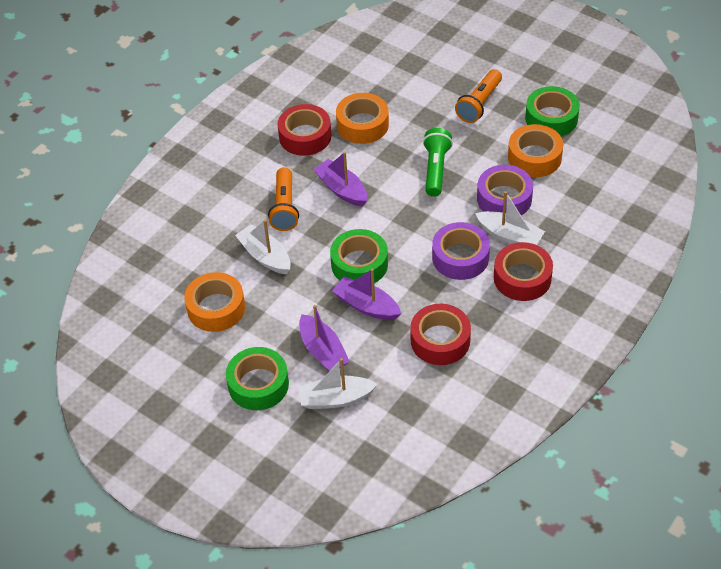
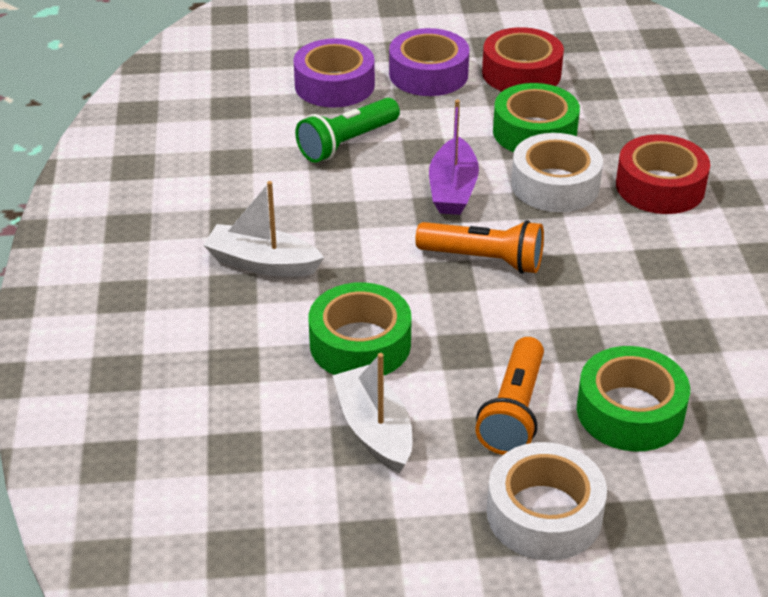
orange tape: 3 -> 0
purple boat: 3 -> 1
red tape: 3 -> 2
white boat: 3 -> 2
white tape: 0 -> 2

